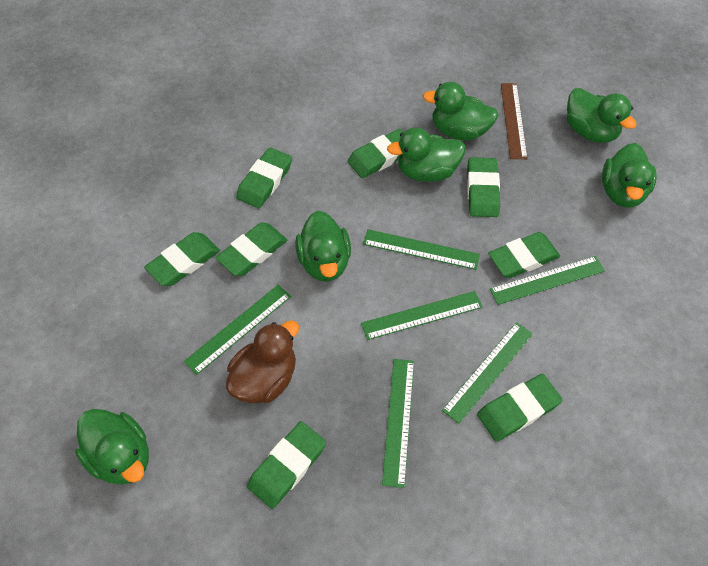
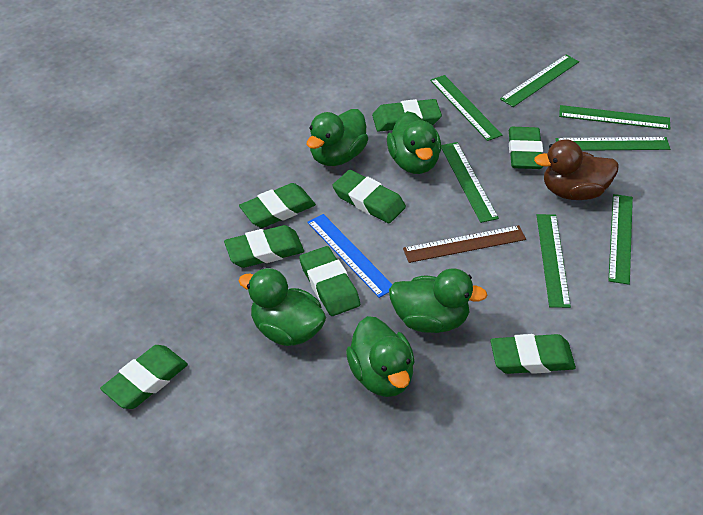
blue ruler: 0 -> 1
green duck: 6 -> 5
green ruler: 6 -> 7

